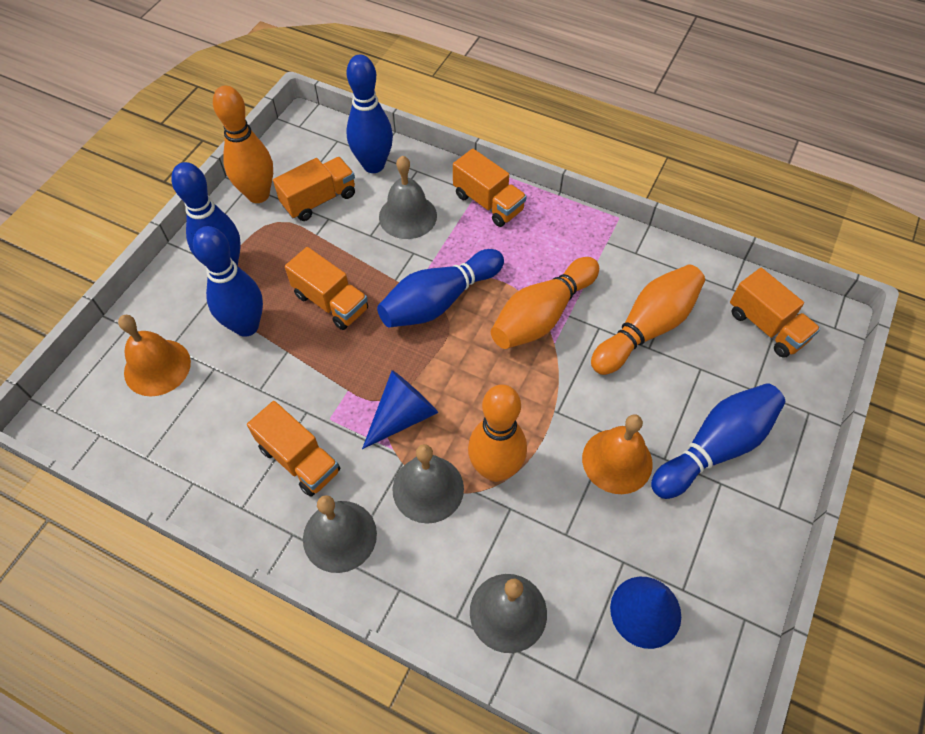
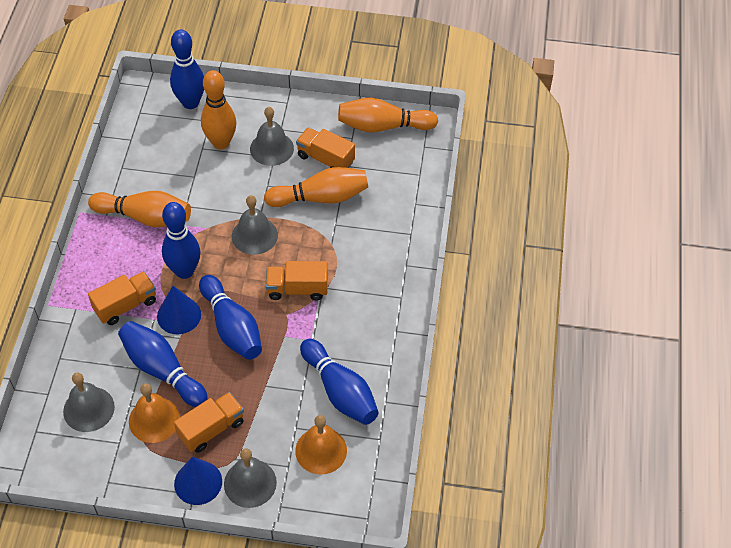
orange truck: 5 -> 4

